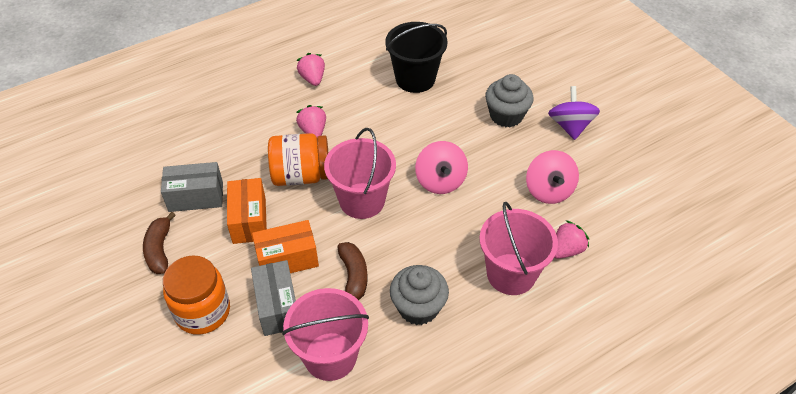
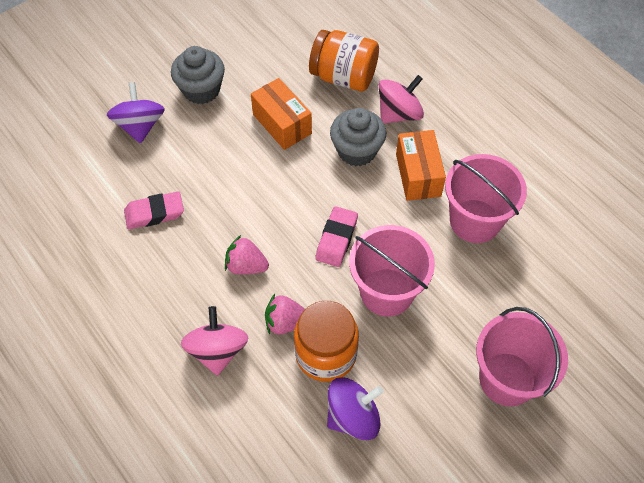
black bucket: 1 -> 0
brown banana: 2 -> 0
grey box: 2 -> 0
pink eraser: 0 -> 2
pink strawberry: 3 -> 2
purple spinning top: 1 -> 2

